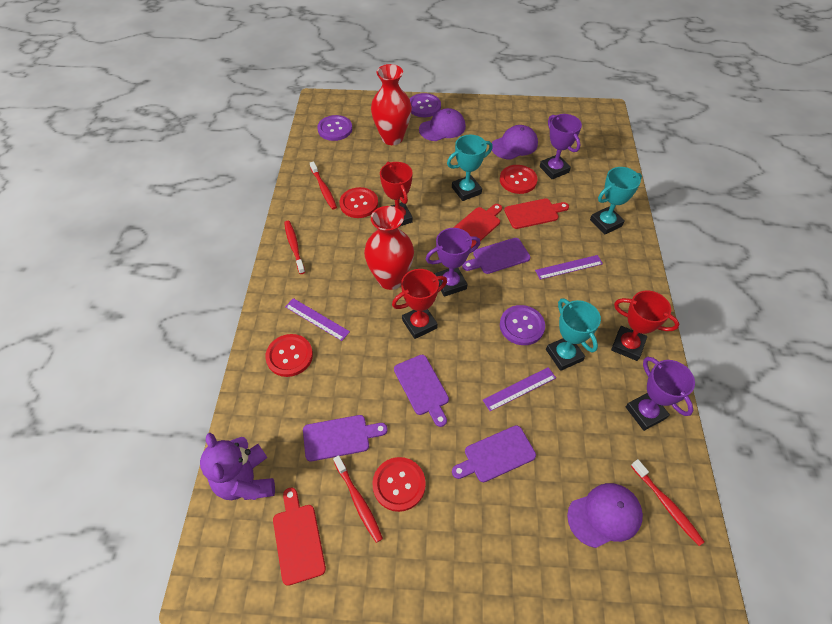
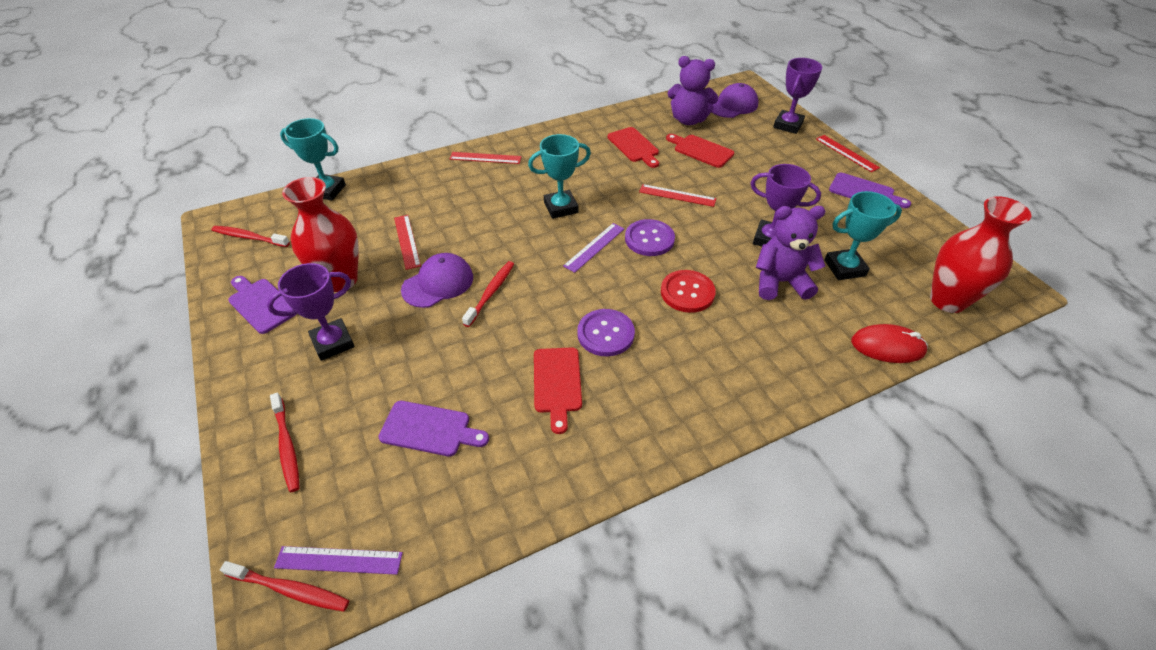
purple button: 3 -> 2
purple cap: 3 -> 2
purple cutting board: 4 -> 3
purple ruler: 3 -> 2
purple teddy bear: 1 -> 2
red button: 4 -> 1
red mouse: 0 -> 1
red ruler: 0 -> 4
red trophy: 3 -> 0

